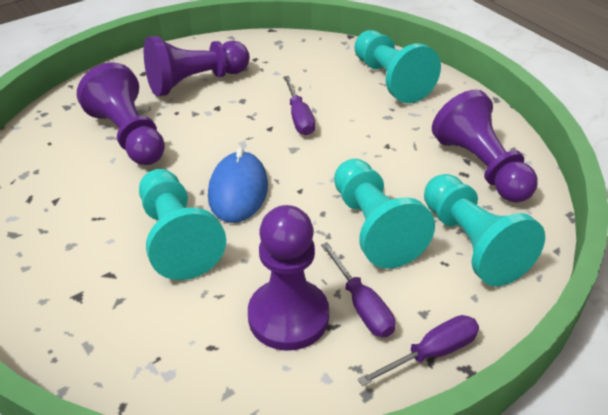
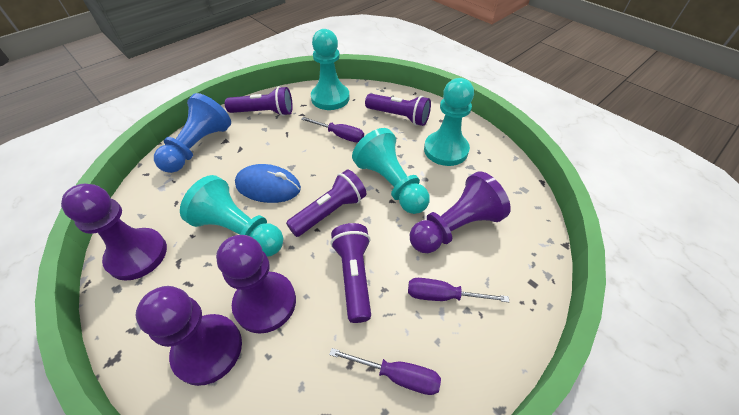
blue pawn: 0 -> 1
purple flashlight: 0 -> 4

